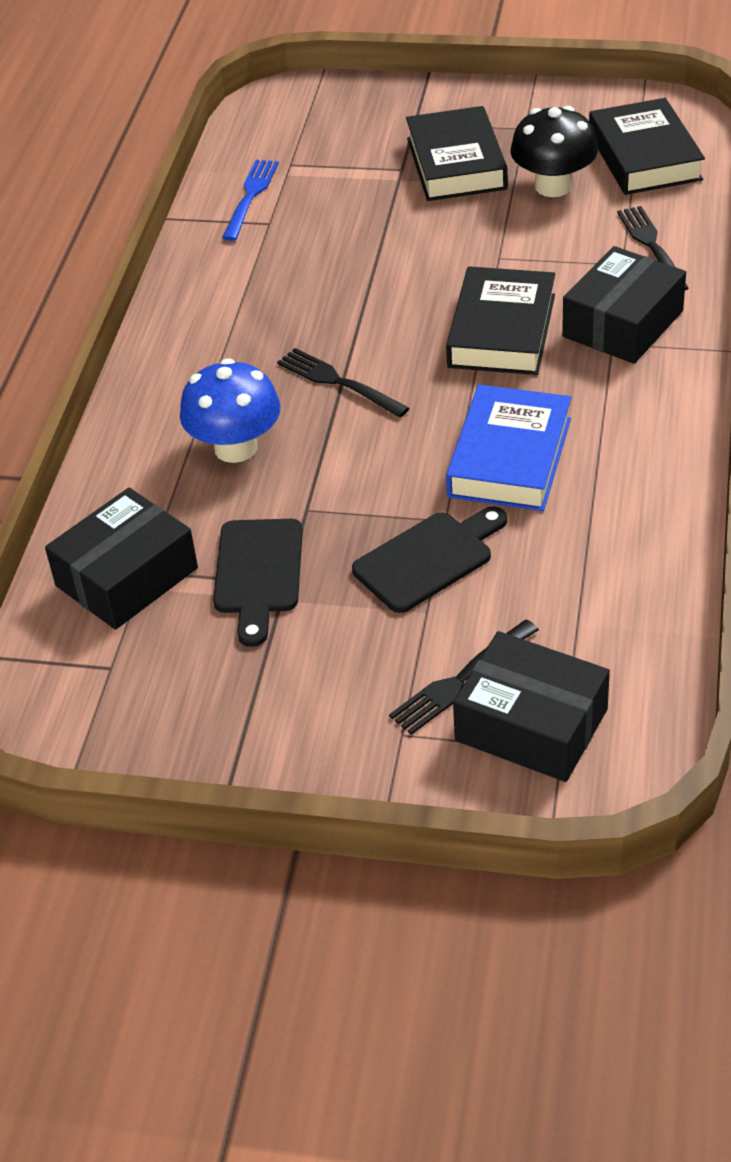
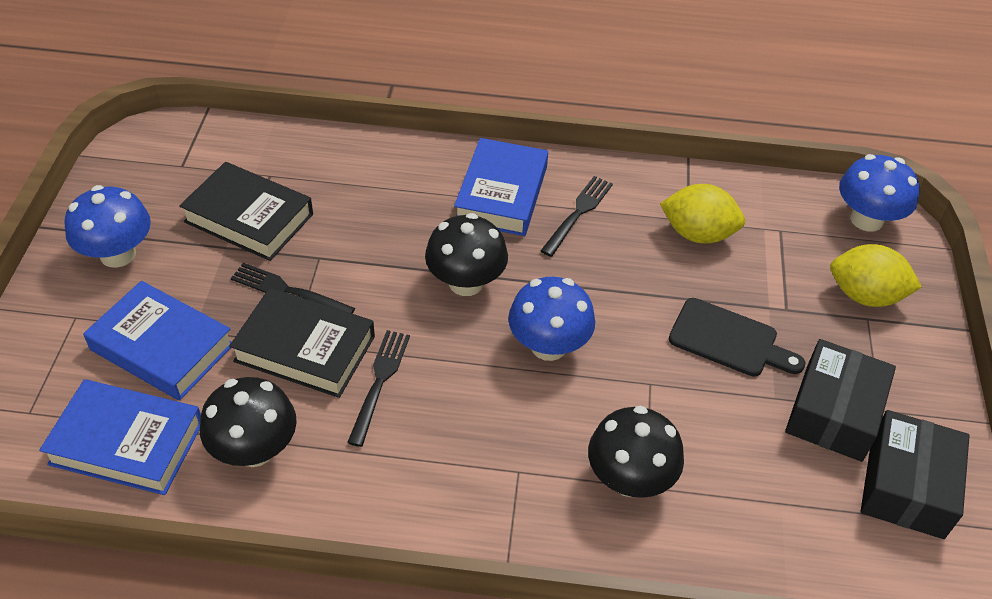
black book: 3 -> 2
black box: 3 -> 2
black cutting board: 2 -> 1
black mushroom: 1 -> 3
blue book: 1 -> 3
blue fork: 1 -> 0
blue mushroom: 1 -> 3
yellow lemon: 0 -> 2

